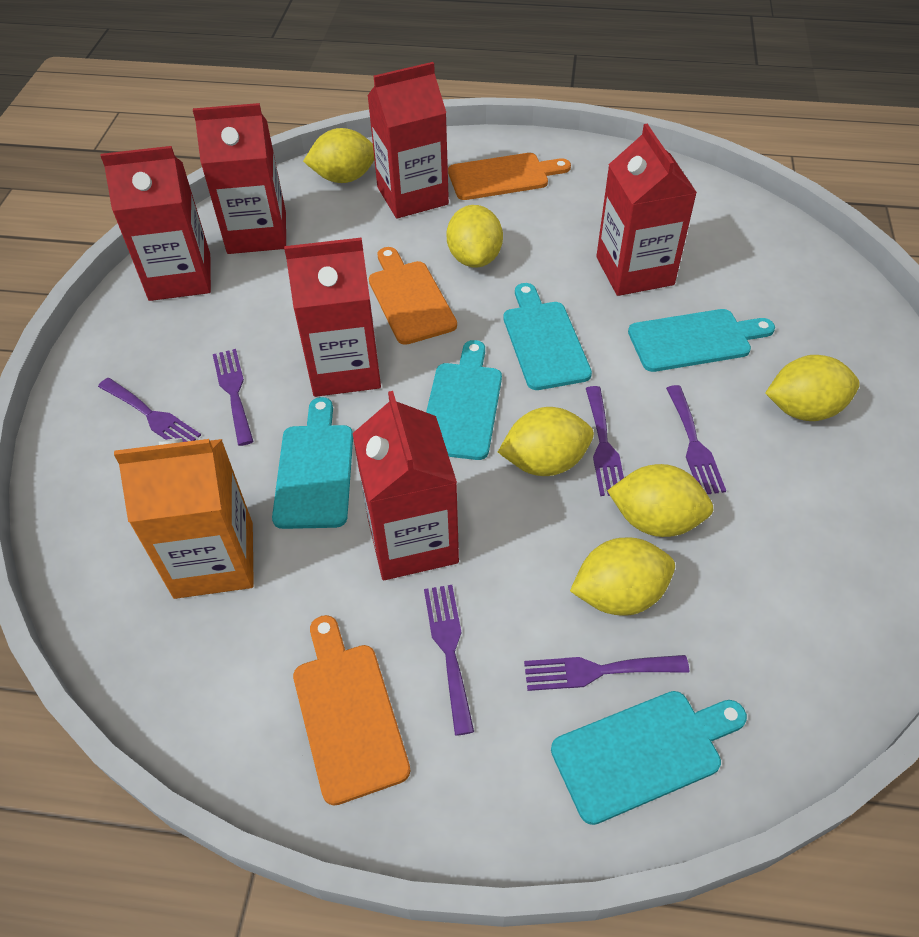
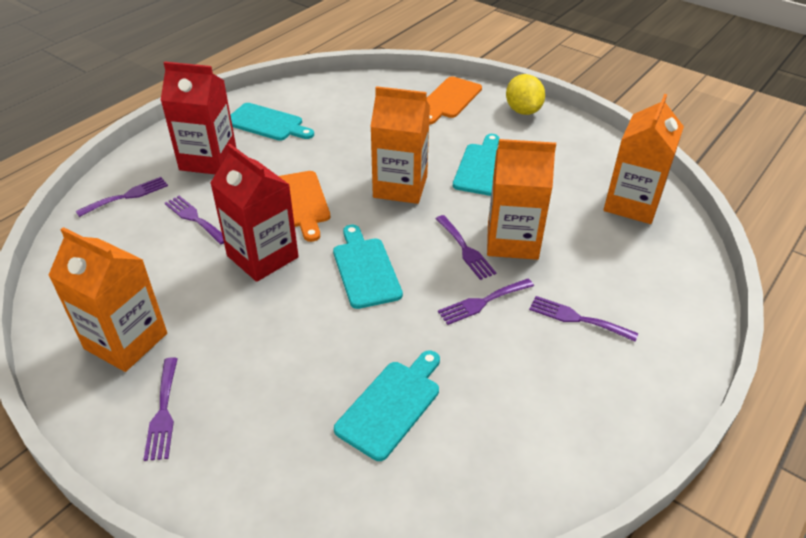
orange carton: 1 -> 4
orange cutting board: 3 -> 2
red carton: 6 -> 2
turquoise cutting board: 5 -> 4
yellow lemon: 6 -> 1

